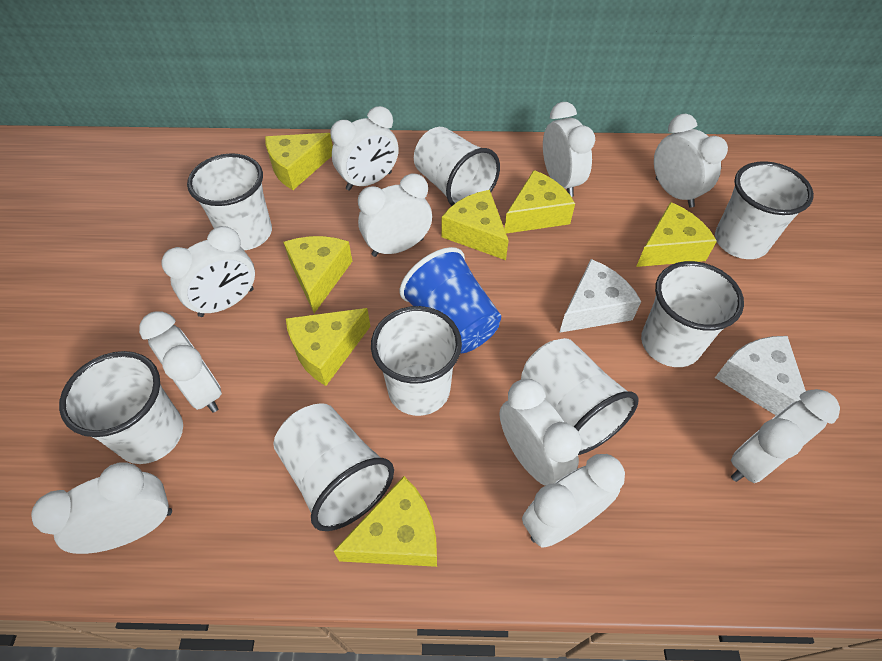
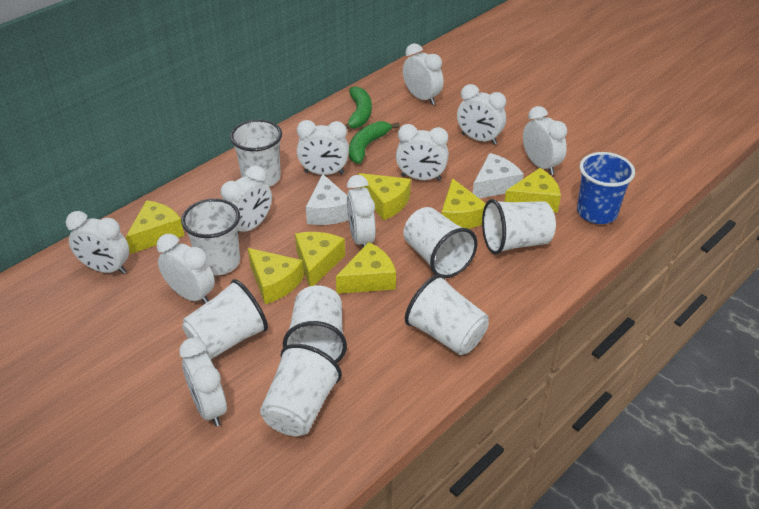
green banana: 0 -> 2

